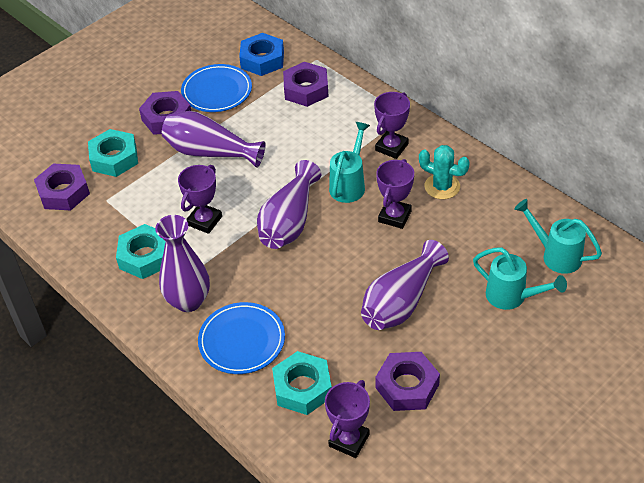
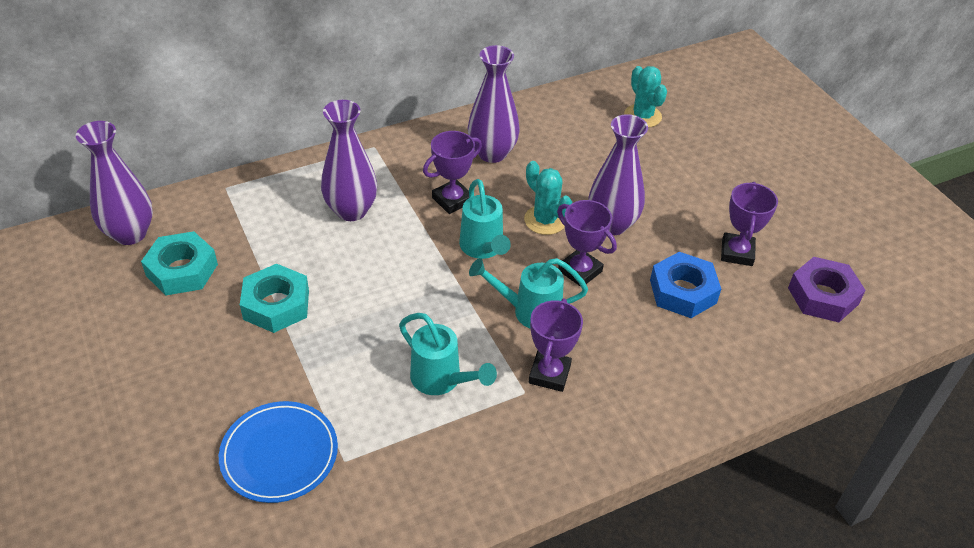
blue plate: 2 -> 1
purple nut: 4 -> 1
turquoise cactus: 1 -> 2
turquoise nut: 3 -> 2

